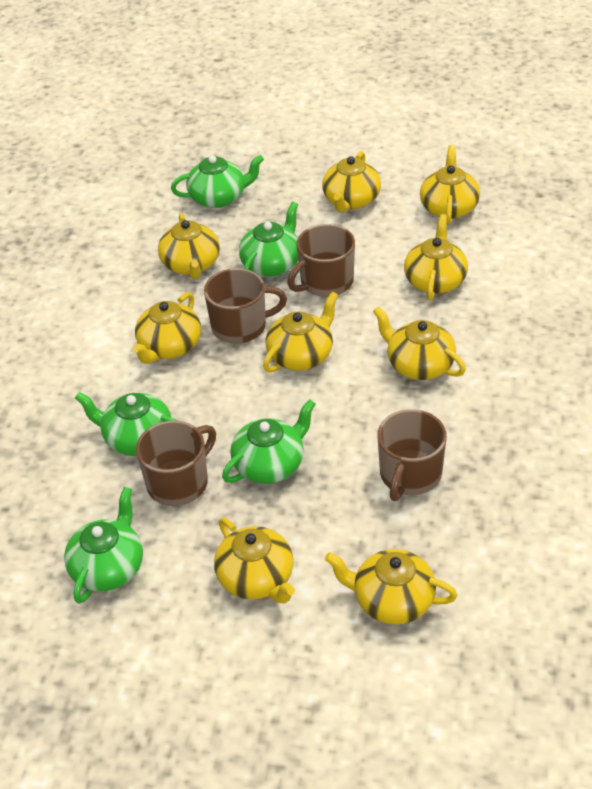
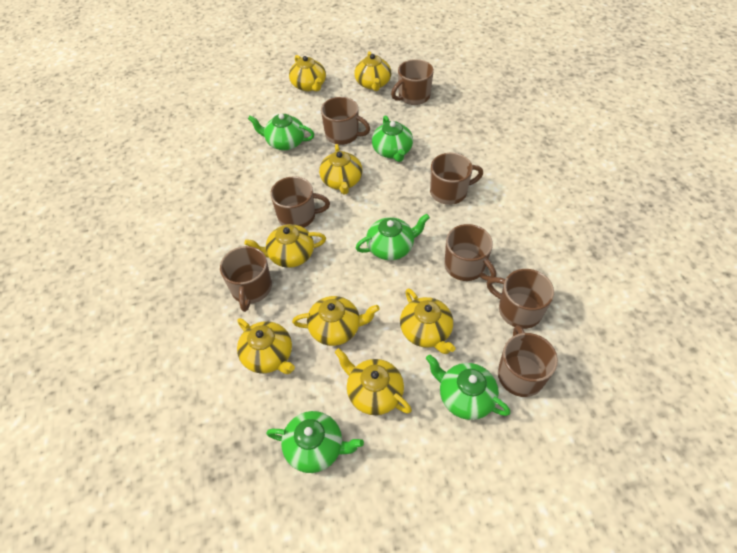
brown mug: 4 -> 8
yellow teapot: 9 -> 8

